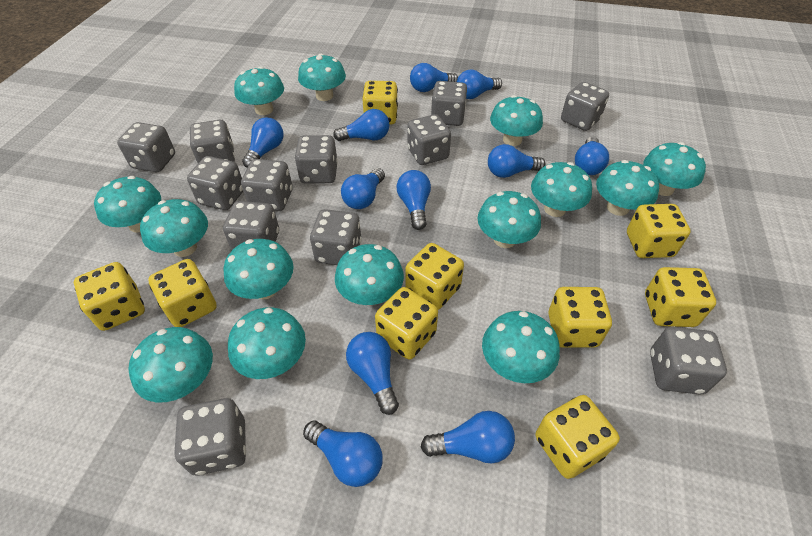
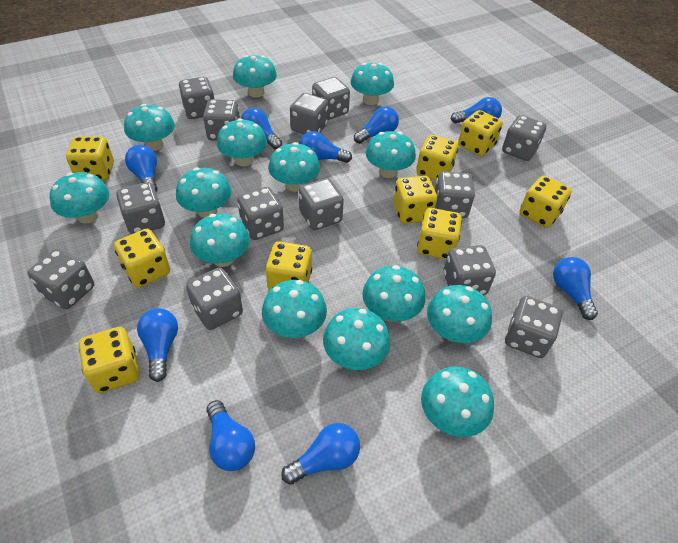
blue light bulb: 11 -> 9
grey dice: 12 -> 13

